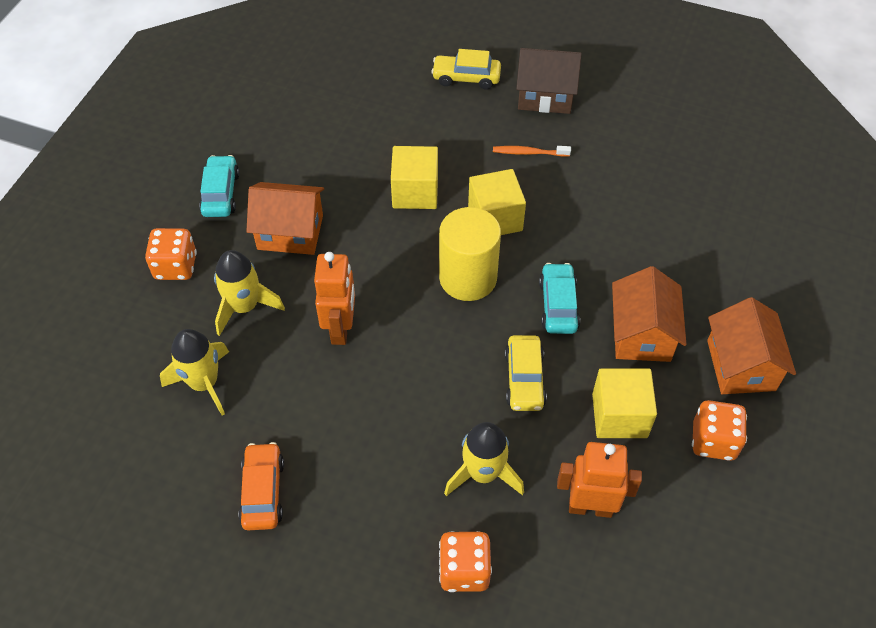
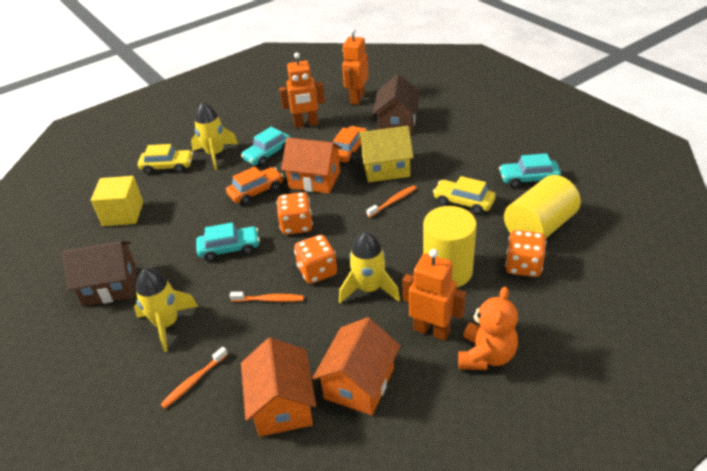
brown house: 1 -> 2
orange car: 1 -> 2
orange robot: 2 -> 3
orange teddy bear: 0 -> 1
orange toothbrush: 1 -> 3
turquoise car: 2 -> 3
yellow cube: 3 -> 1
yellow cylinder: 1 -> 2
yellow house: 0 -> 1

